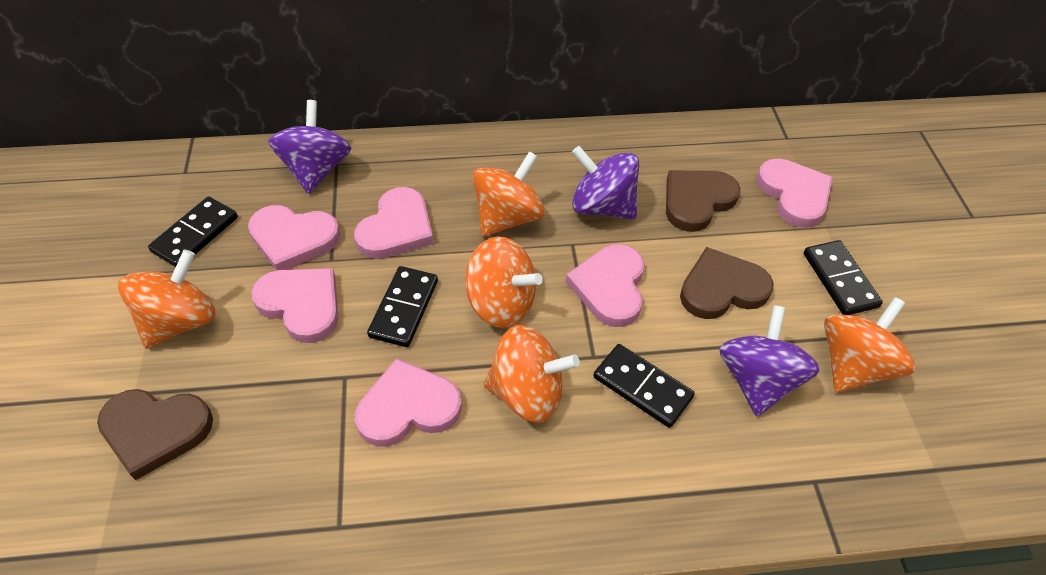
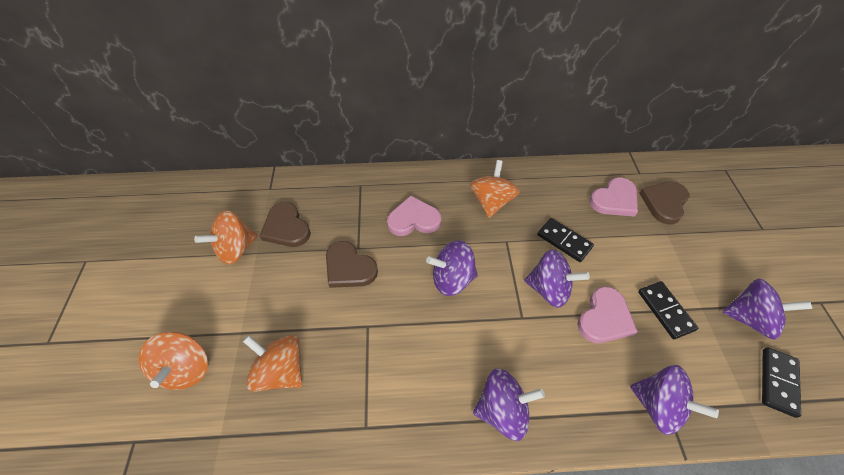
black domino: 4 -> 3
orange spinning top: 5 -> 4
pink heart: 6 -> 3
purple spinning top: 3 -> 5

